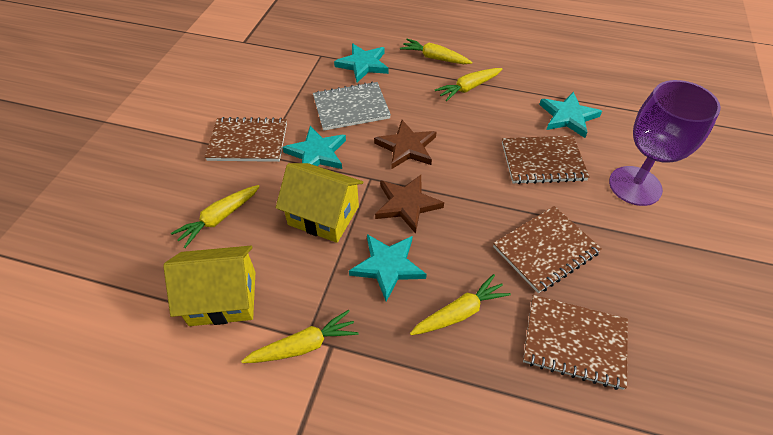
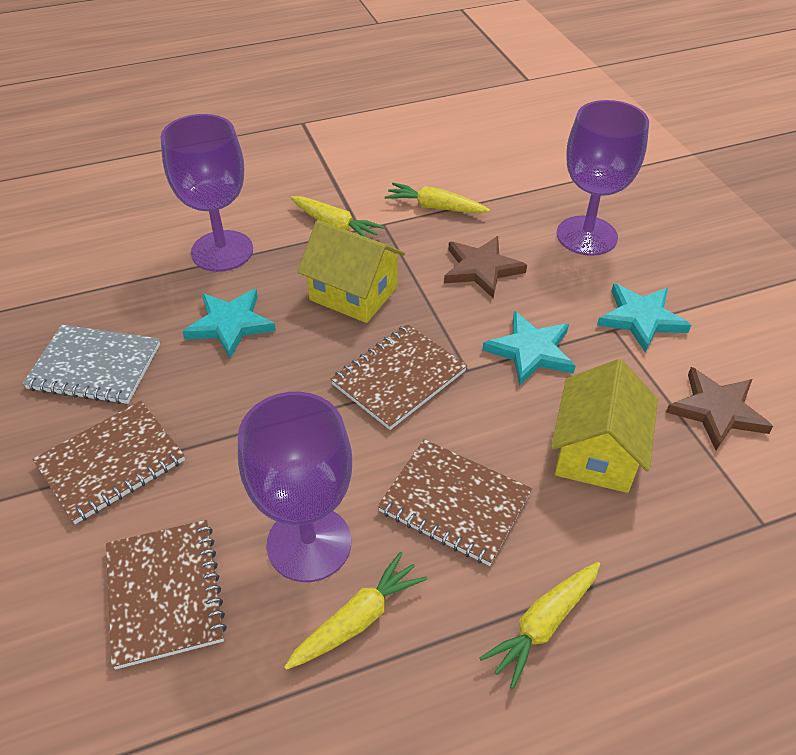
purple goblet: 1 -> 3
turquoise star: 4 -> 3
yellow carrot: 5 -> 4

